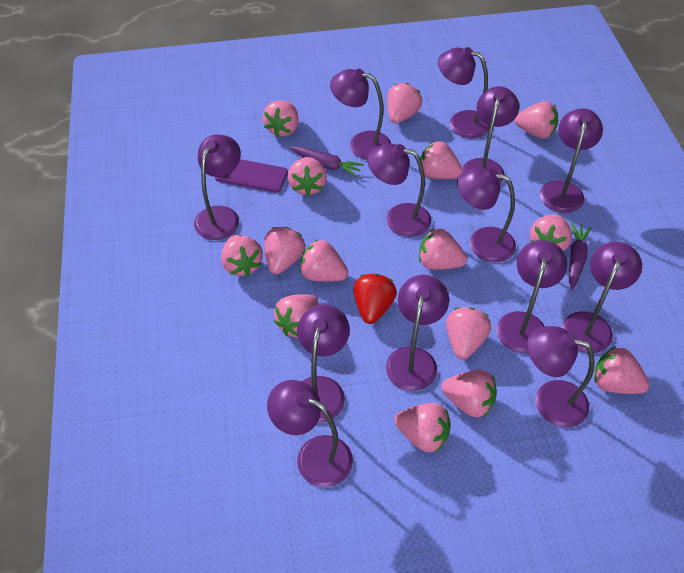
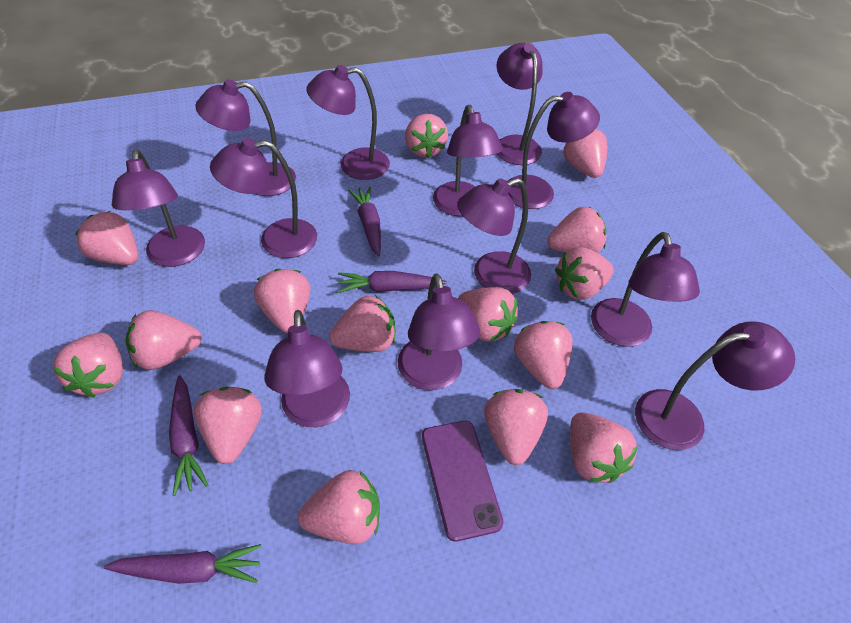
purple carrot: 2 -> 4
purple lamp: 13 -> 12
red strawberry: 1 -> 0

